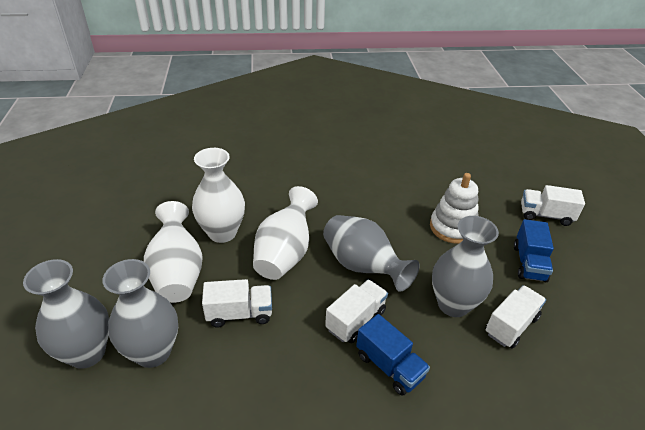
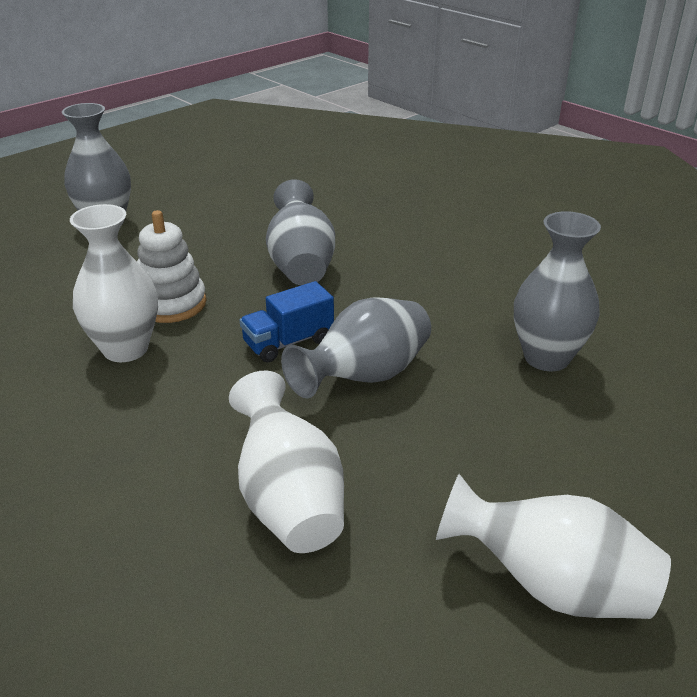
blue truck: 2 -> 1
white truck: 4 -> 0

